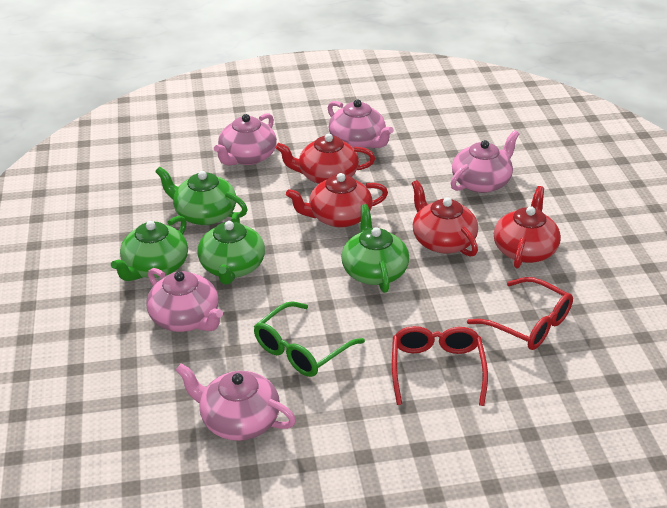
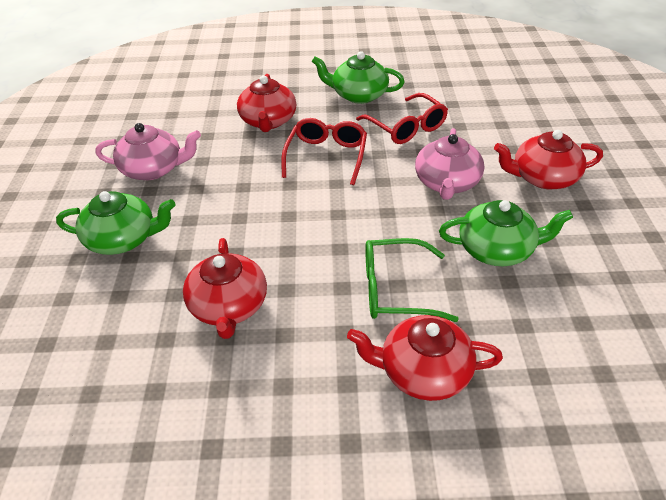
green teapot: 4 -> 3
pink teapot: 5 -> 2

